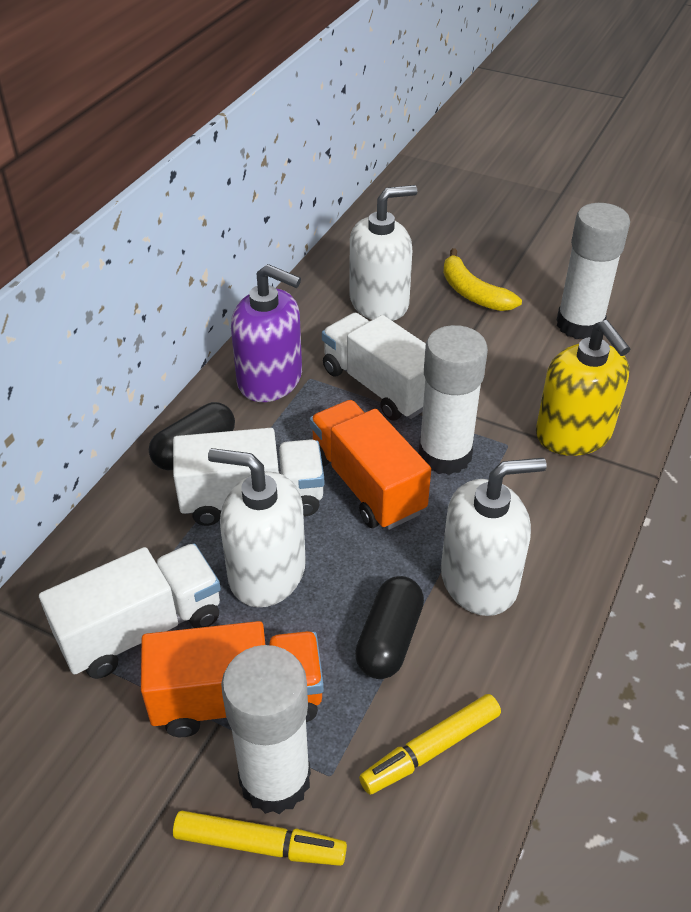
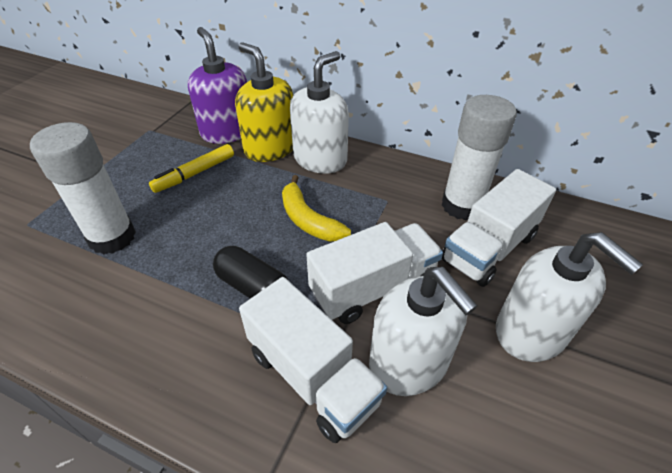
black capsule: 2 -> 1
orange truck: 2 -> 0
white glue stick: 3 -> 2
yellow marker: 2 -> 1

